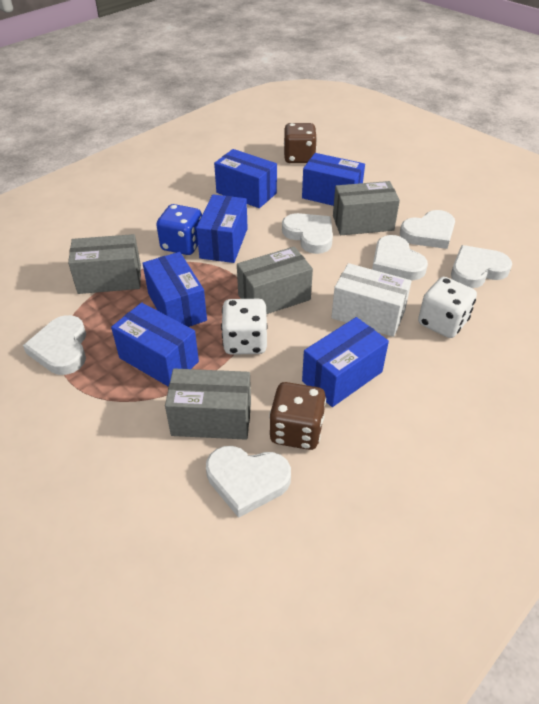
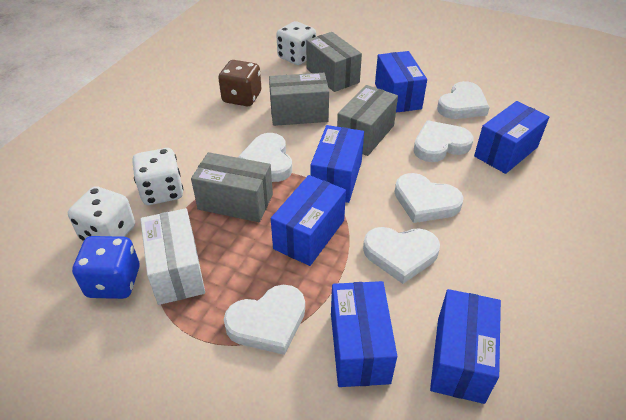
brown dice: 2 -> 1
white dice: 2 -> 3

